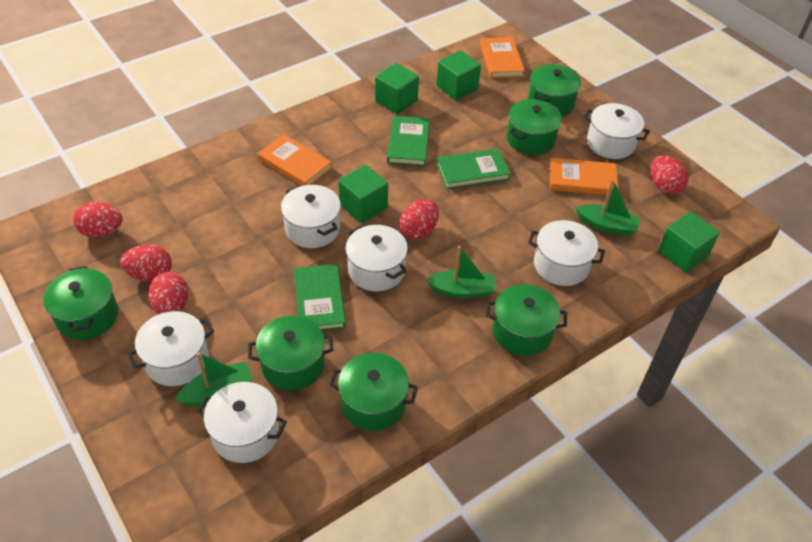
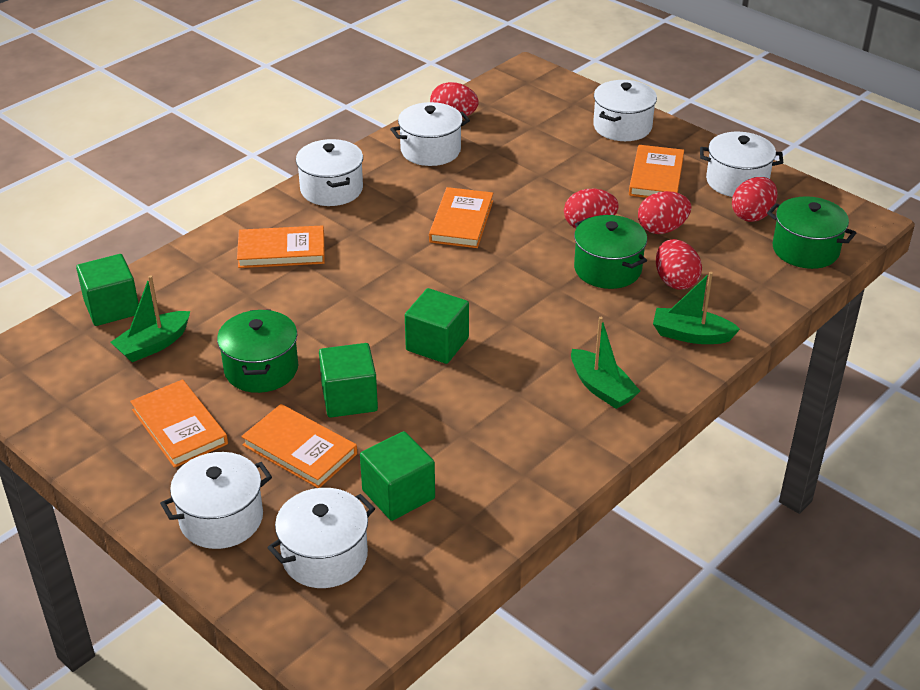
green book: 3 -> 0
green pot: 6 -> 3
orange book: 3 -> 5

